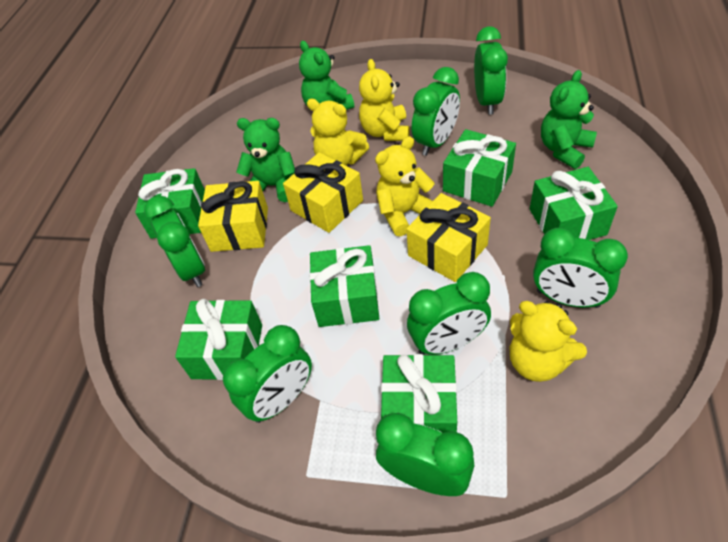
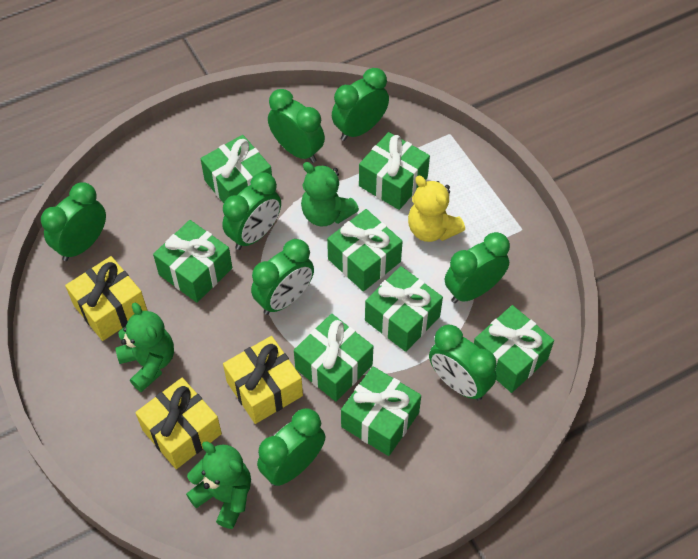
green clock: 7 -> 8
green gift: 6 -> 8
yellow teddy bear: 4 -> 1

